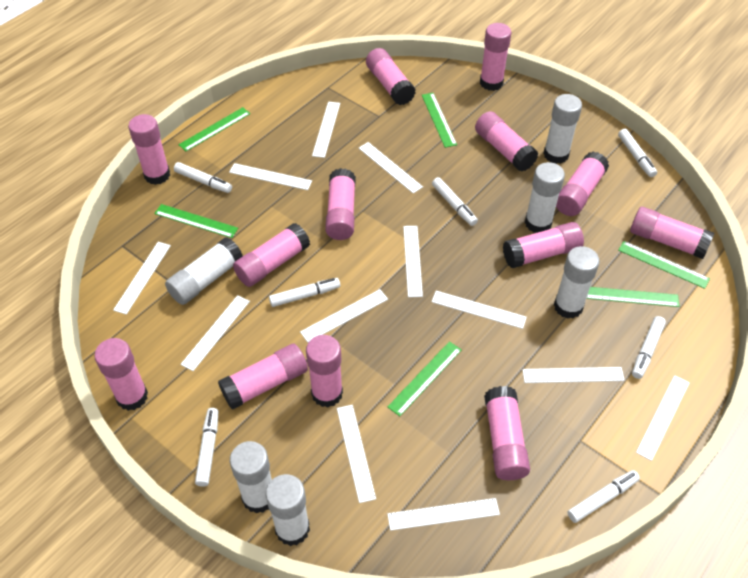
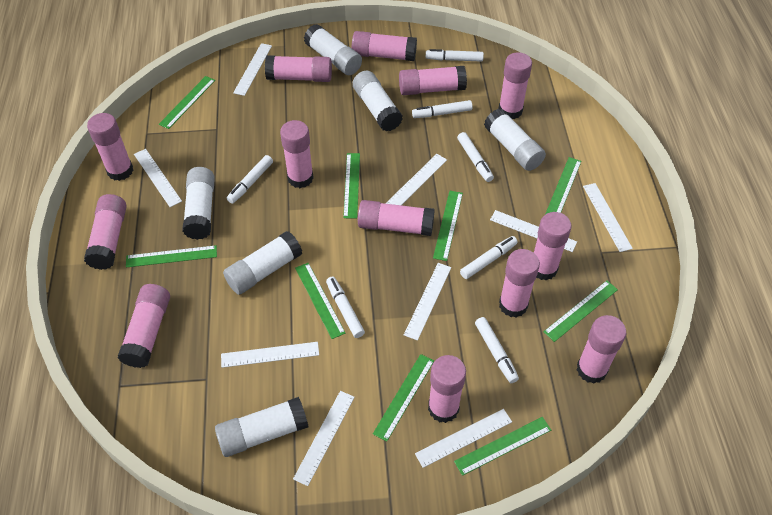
green ruler: 6 -> 9
white ruler: 12 -> 9

